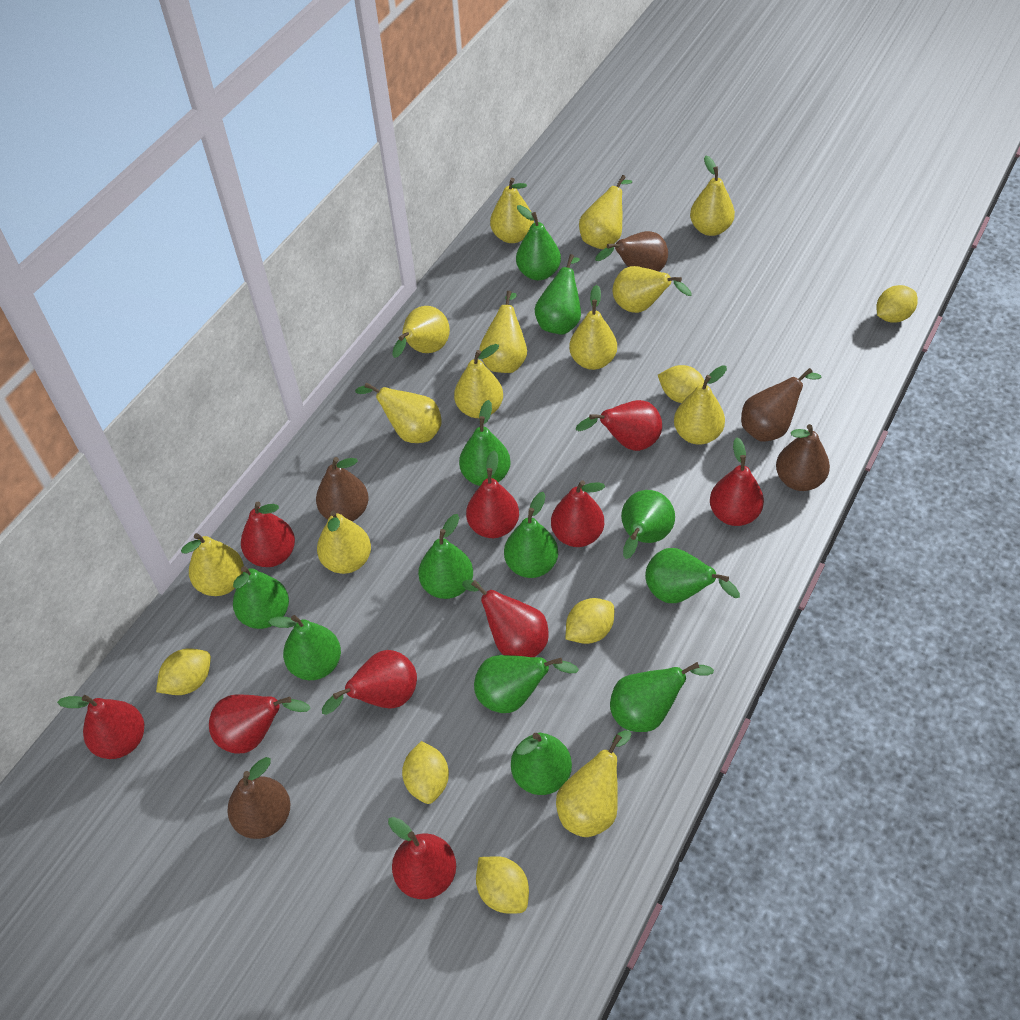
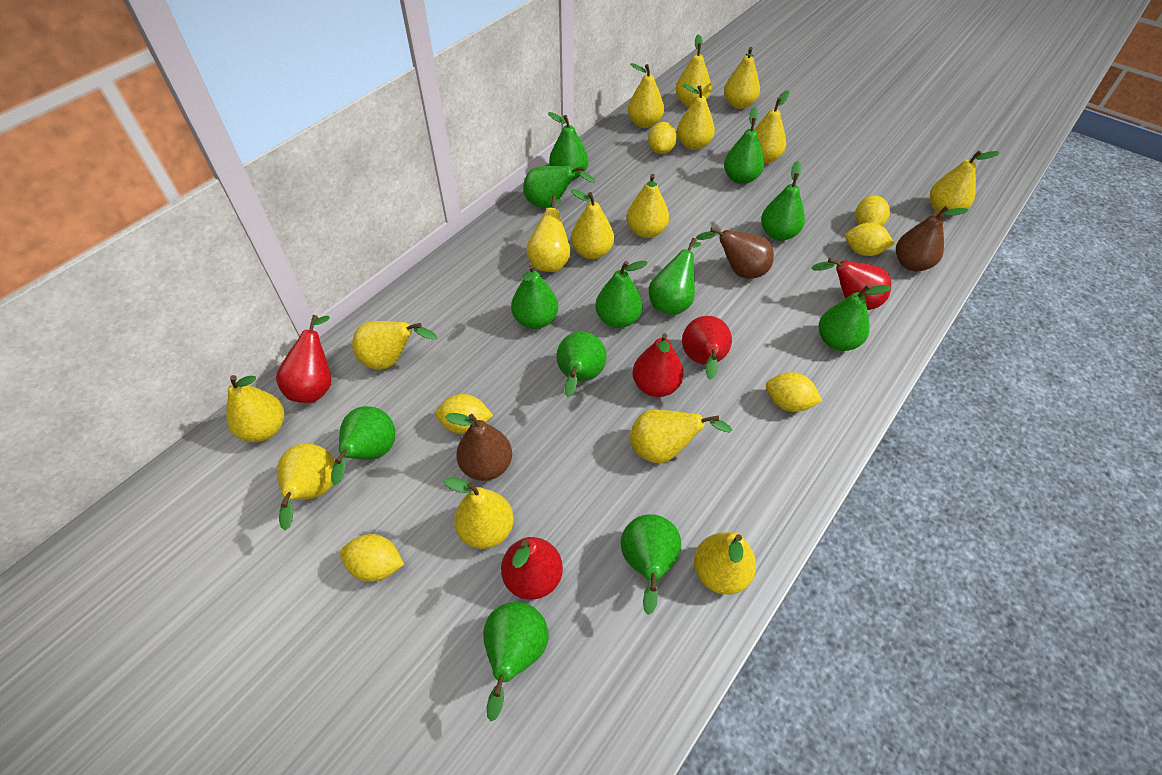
brown pear: 5 -> 3
red pear: 10 -> 5
yellow pear: 13 -> 15

